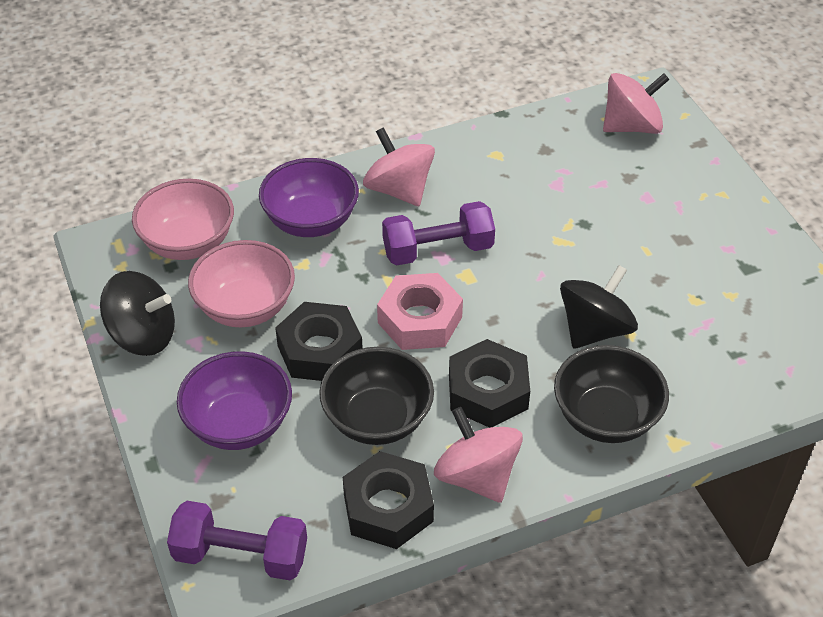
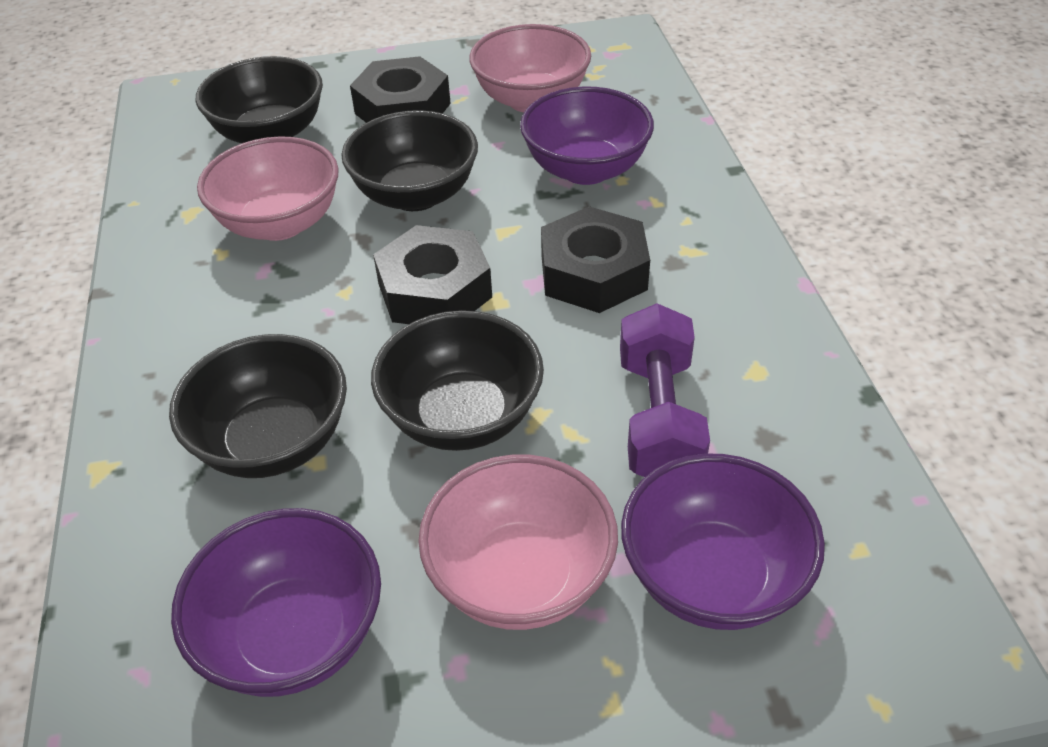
black bowl: 2 -> 4
black spinning top: 2 -> 0
pink bowl: 2 -> 3
pink nut: 1 -> 0
pink spinning top: 3 -> 0
purple bowl: 2 -> 3
purple dumbbell: 2 -> 1

